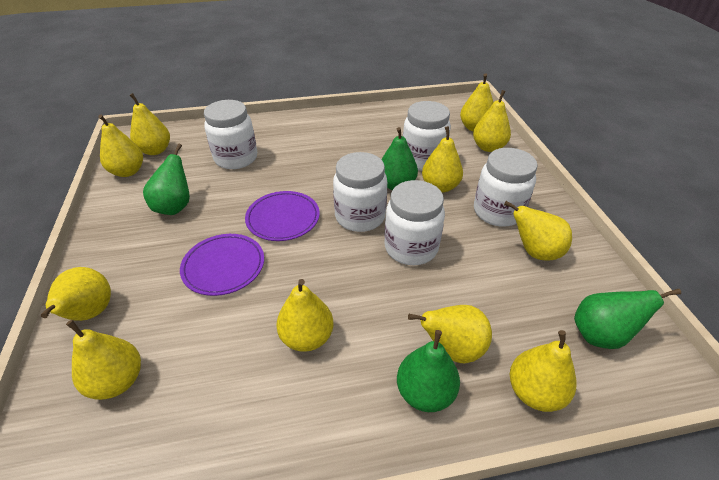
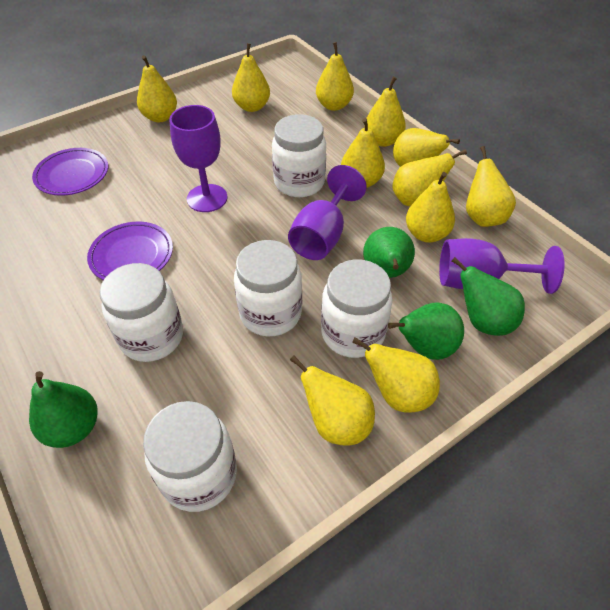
purple goblet: 0 -> 3

